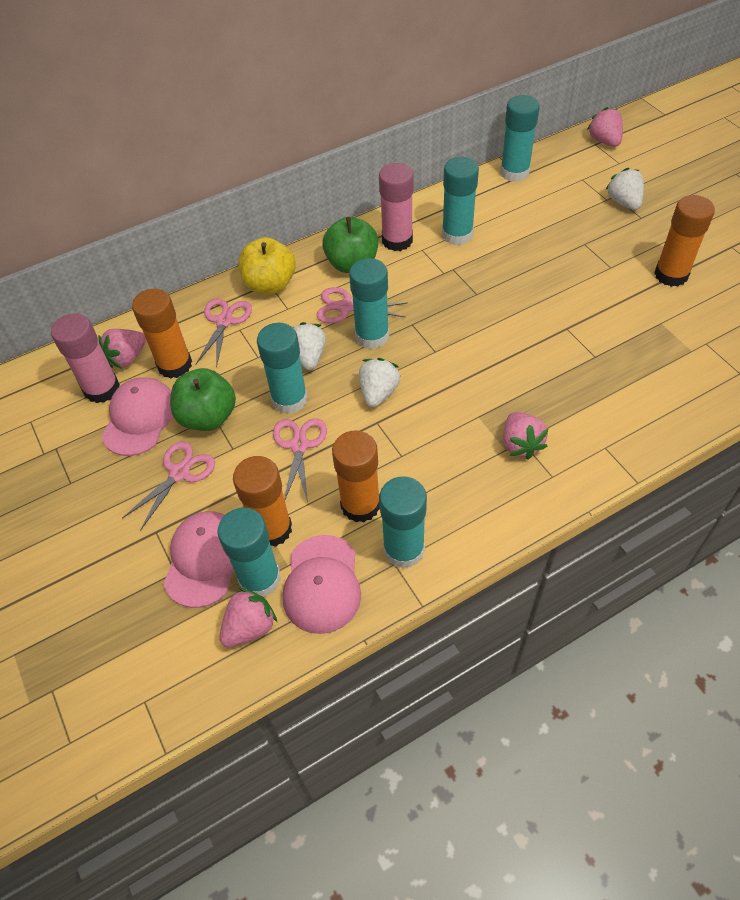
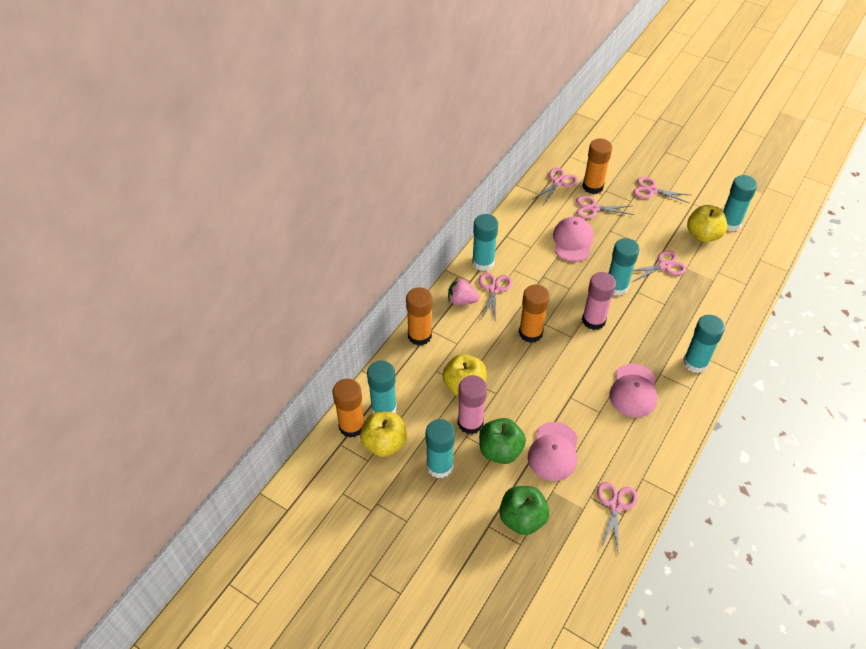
pink scissors: 4 -> 6
pink strawberry: 4 -> 1
white strawberry: 3 -> 0
yellow apple: 1 -> 3

